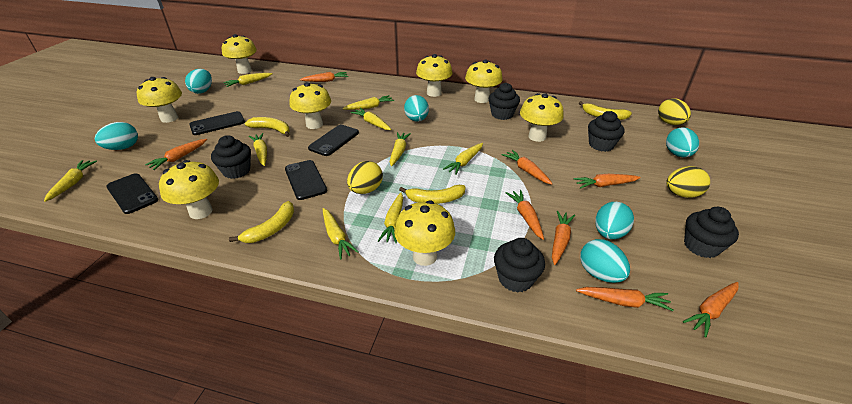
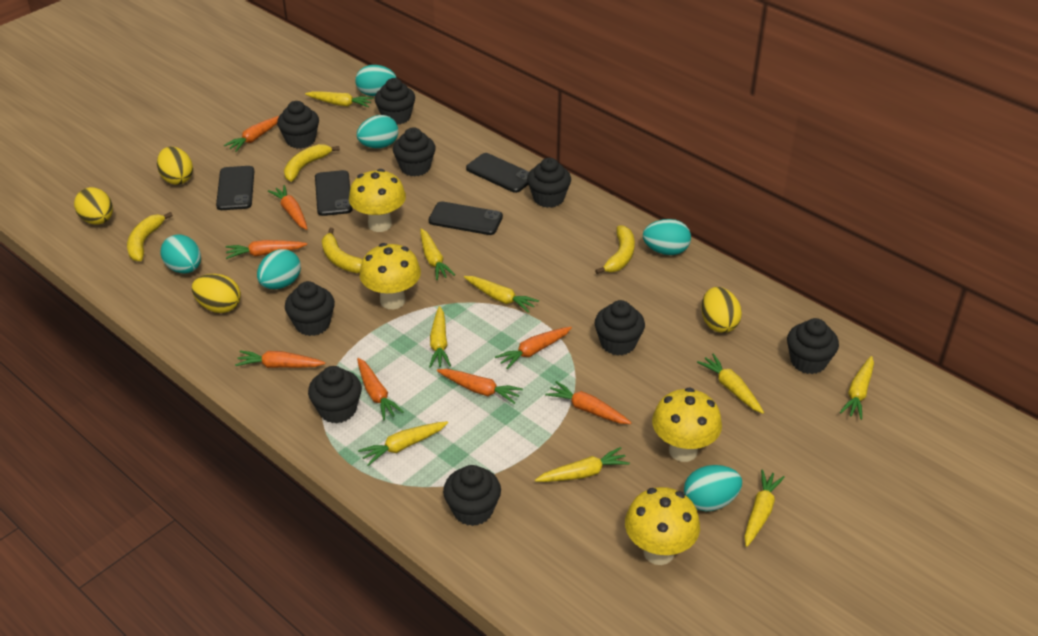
black cupcake: 5 -> 9
yellow egg: 3 -> 4
yellow mushroom: 8 -> 4

